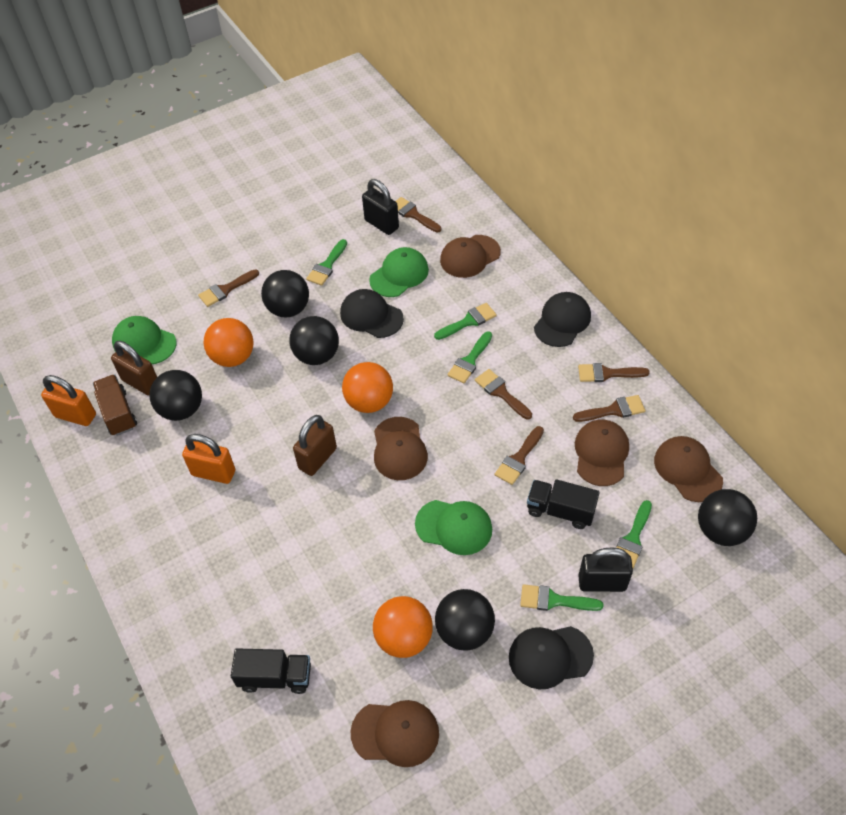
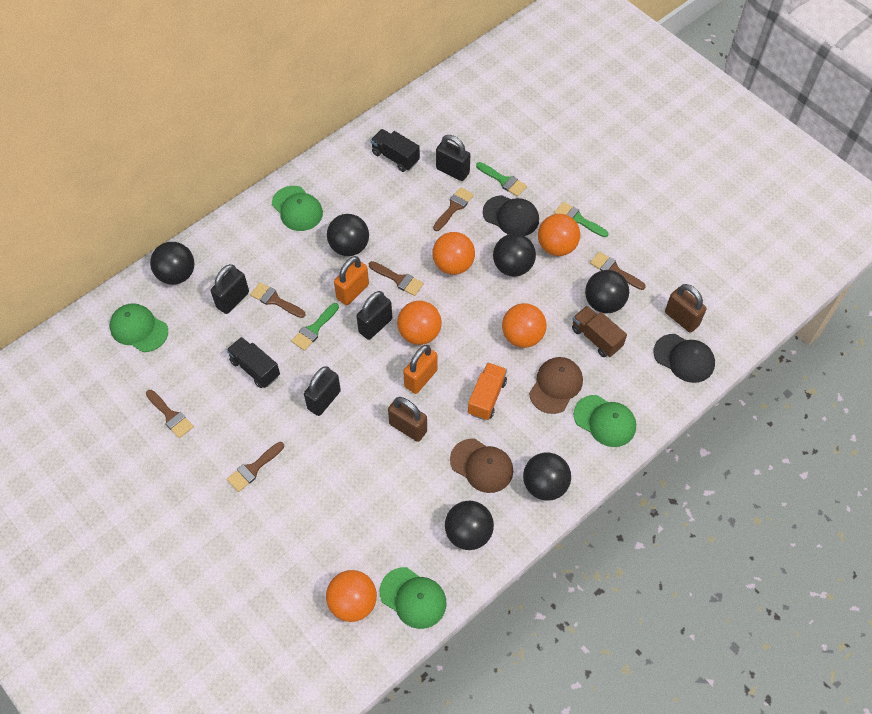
black ball: 5 -> 6
black cap: 3 -> 2
black padlock: 2 -> 4
brown cap: 5 -> 2
green brush: 5 -> 3
green cap: 3 -> 4
orange ball: 3 -> 5
orange truck: 0 -> 1

